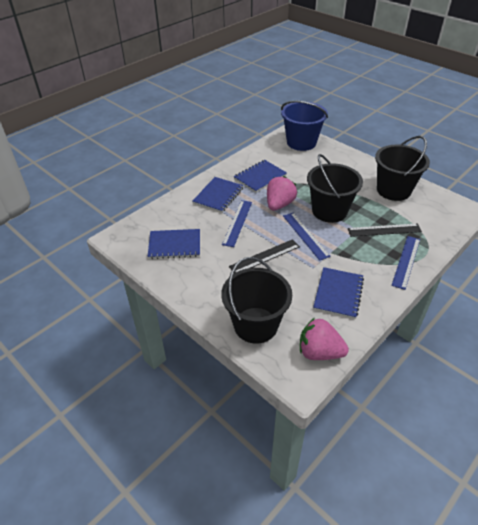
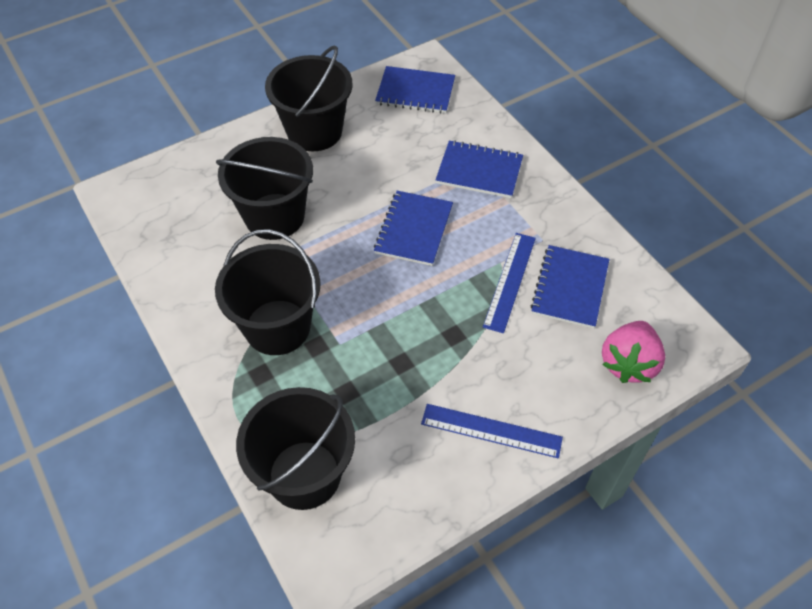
black bucket: 3 -> 4
black ruler: 2 -> 0
blue bucket: 1 -> 0
blue ruler: 3 -> 2
pink strawberry: 2 -> 1

